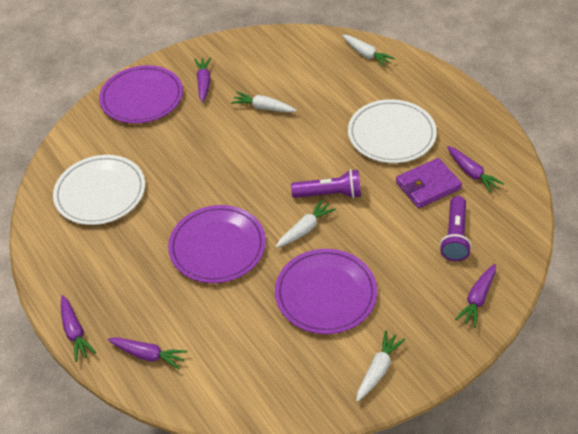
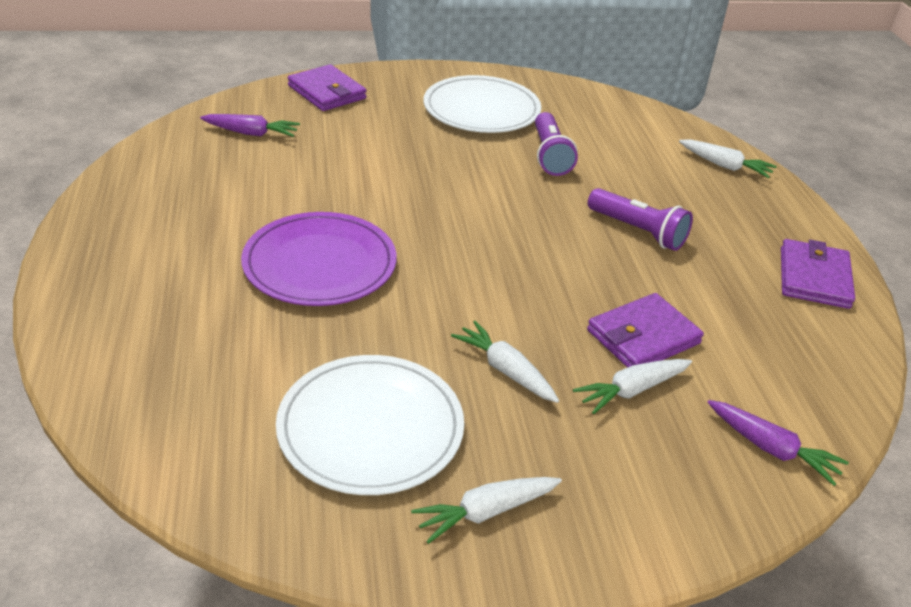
purple carrot: 5 -> 2
purple plate: 3 -> 1
purple wallet: 1 -> 3

